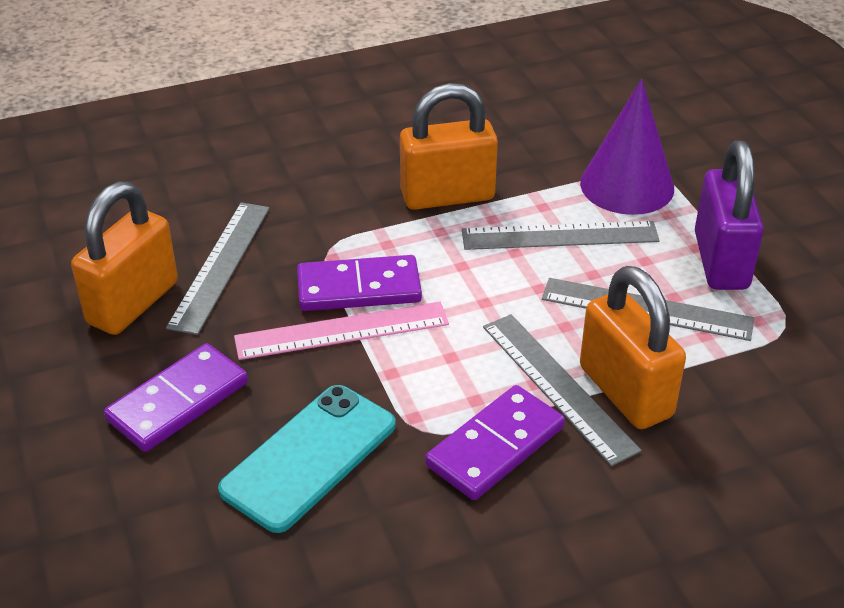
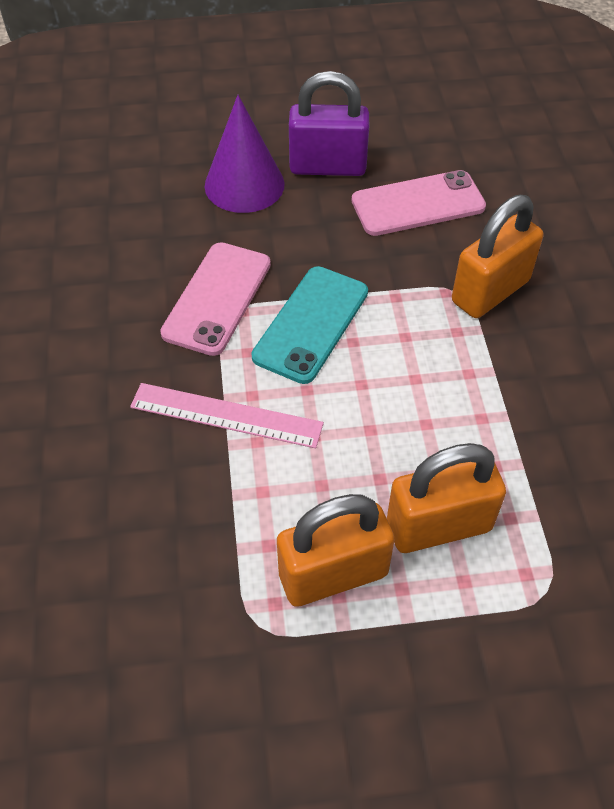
grey ruler: 4 -> 0
pink phone: 0 -> 2
purple domino: 3 -> 0

